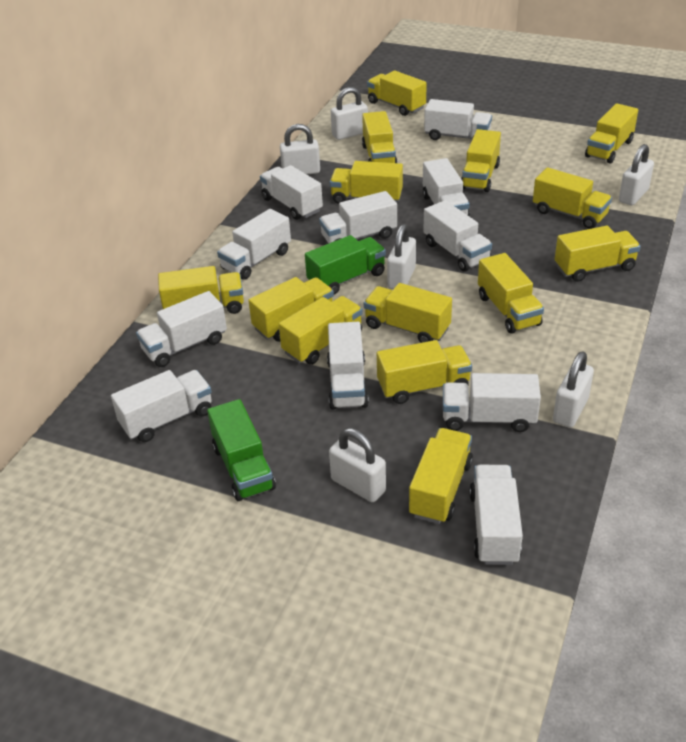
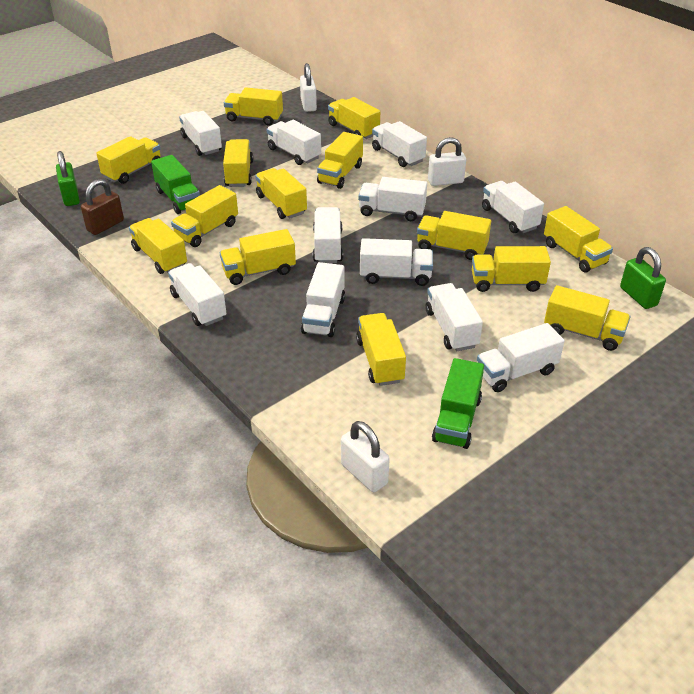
brown padlock: 0 -> 1
green padlock: 0 -> 2
white padlock: 6 -> 3

